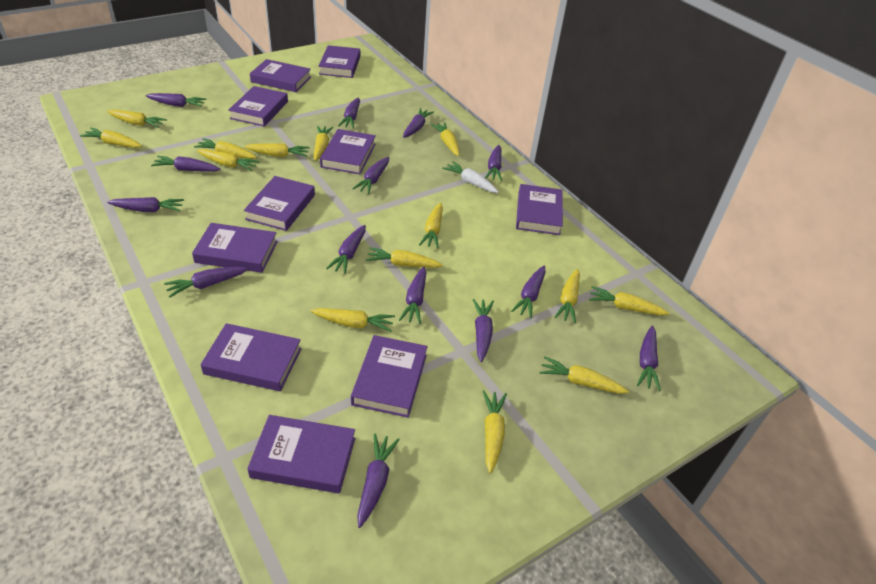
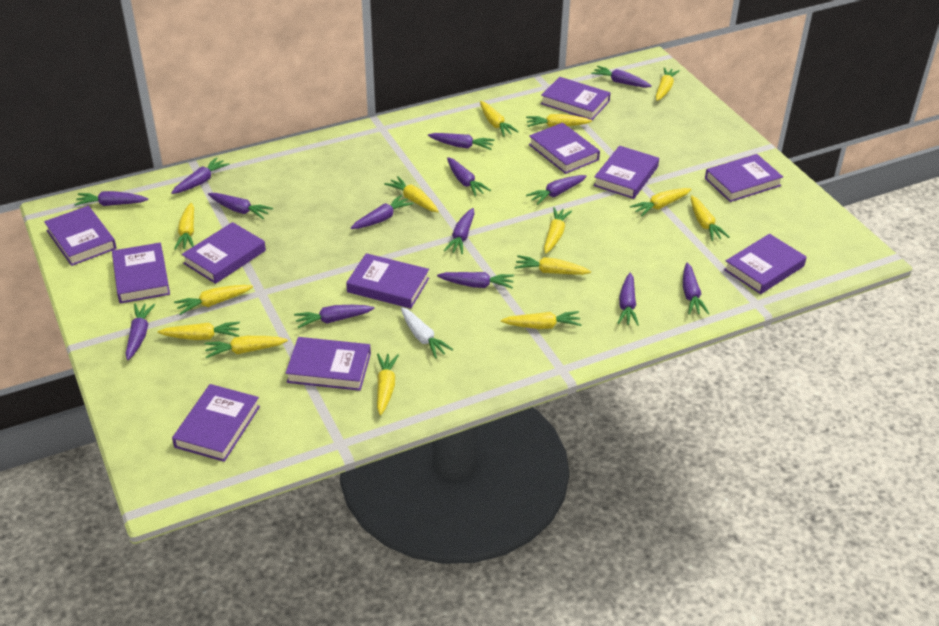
purple book: 10 -> 11

